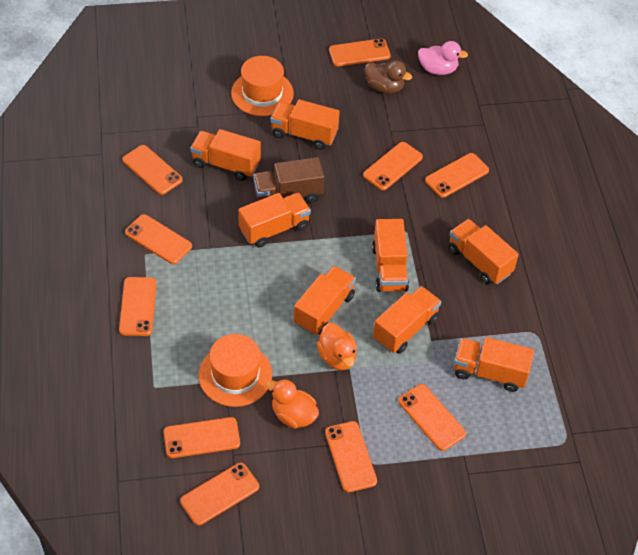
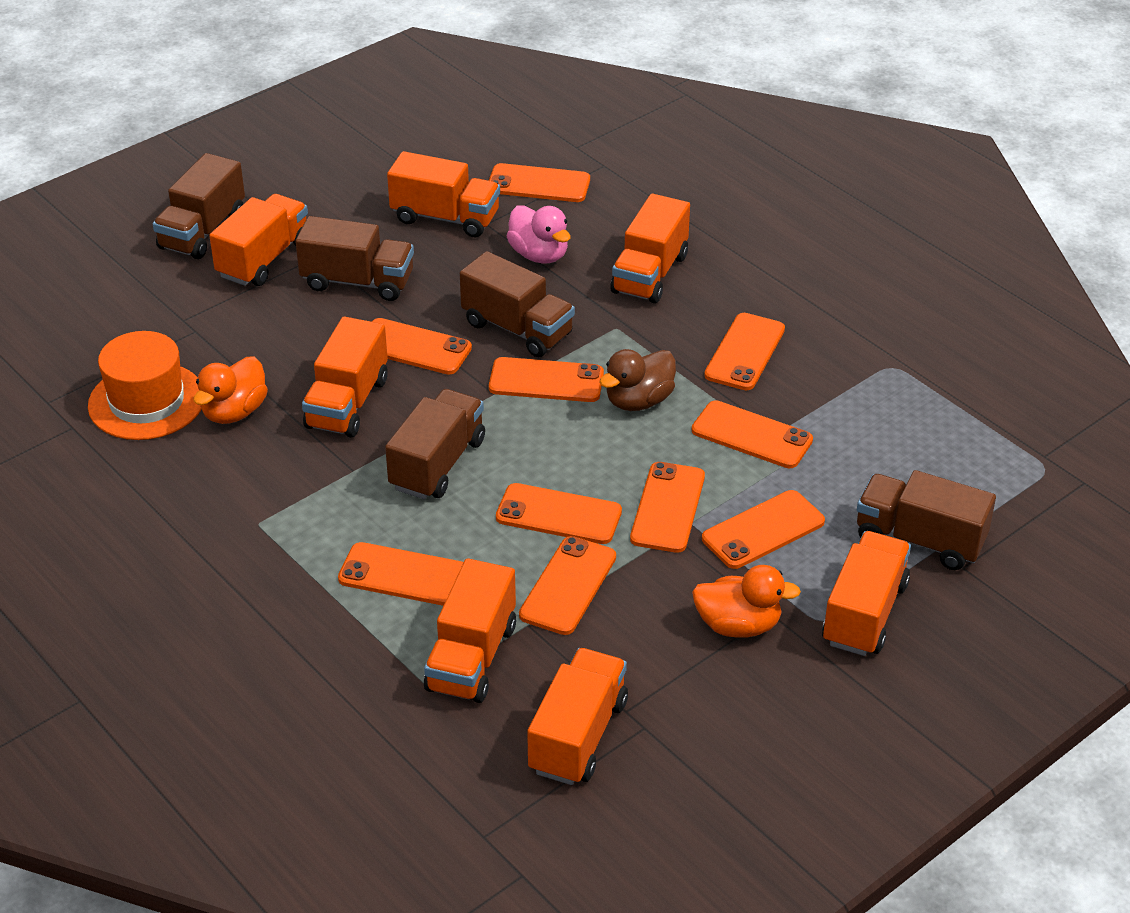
brown truck: 1 -> 5
orange hat: 2 -> 1
orange truck: 8 -> 7

